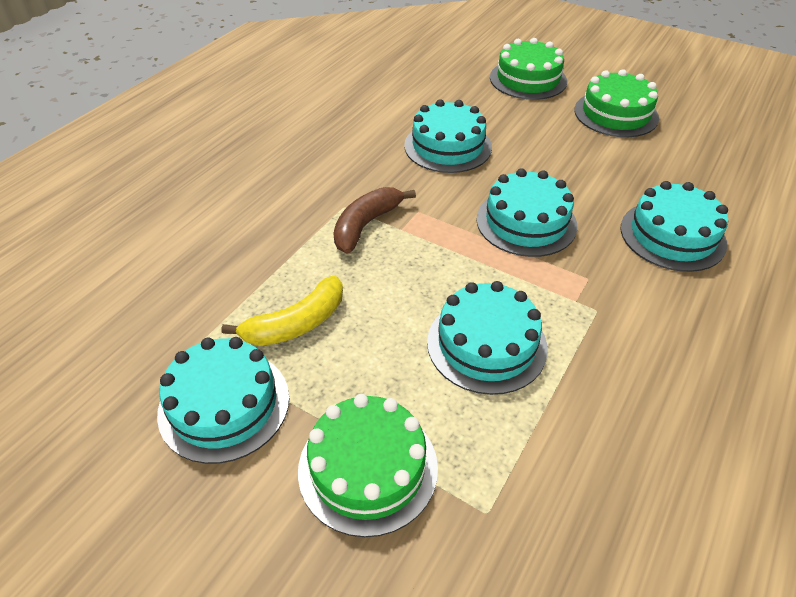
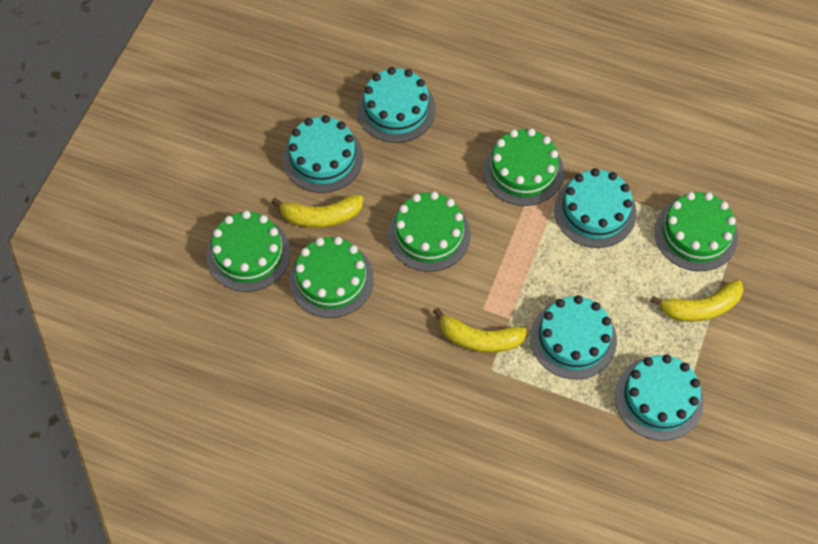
brown banana: 1 -> 0
green cake: 3 -> 5
yellow banana: 1 -> 3

